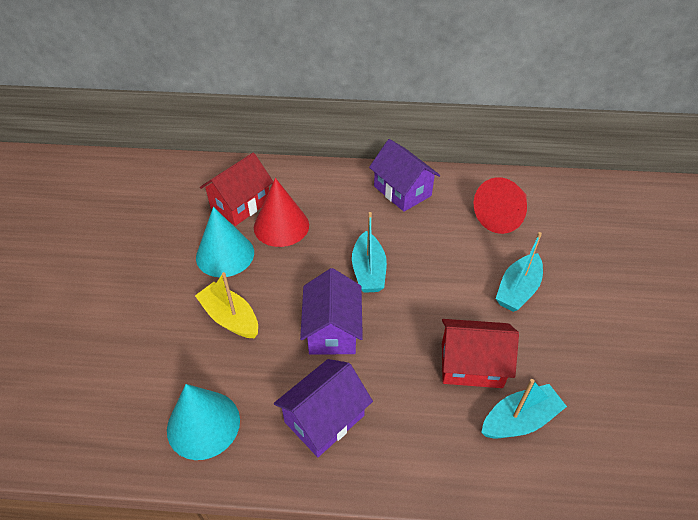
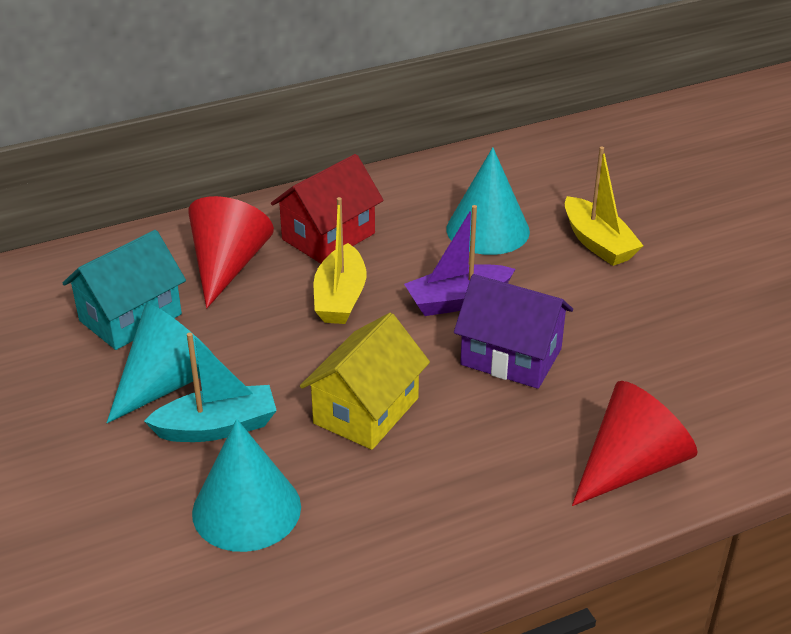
purple boat: 0 -> 1
purple house: 3 -> 1
red house: 2 -> 1
turquoise boat: 3 -> 1
turquoise cone: 2 -> 3
turquoise house: 0 -> 1
yellow boat: 1 -> 2
yellow house: 0 -> 1

